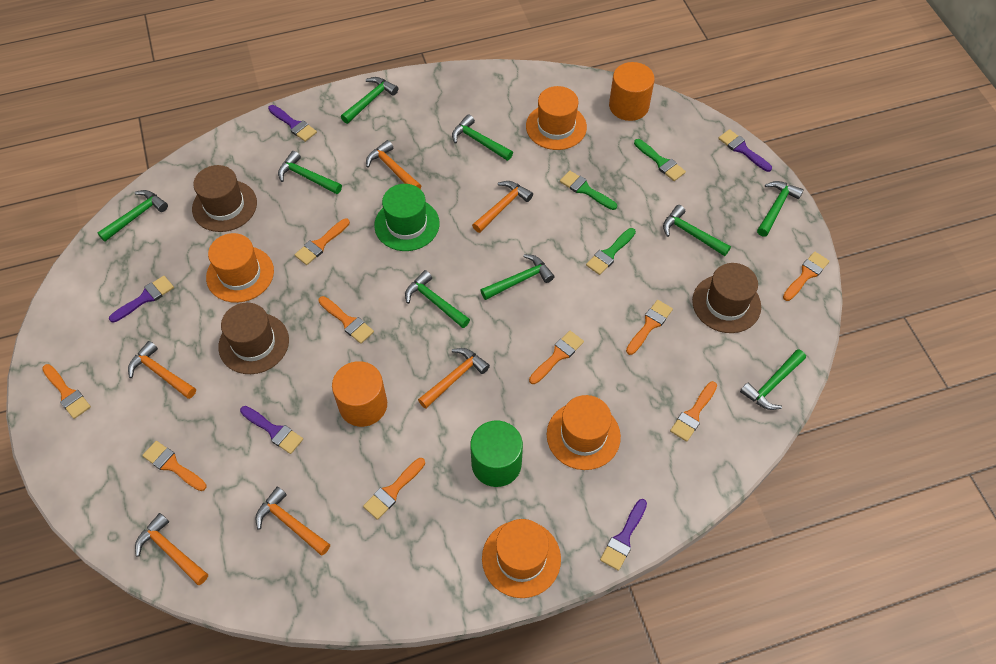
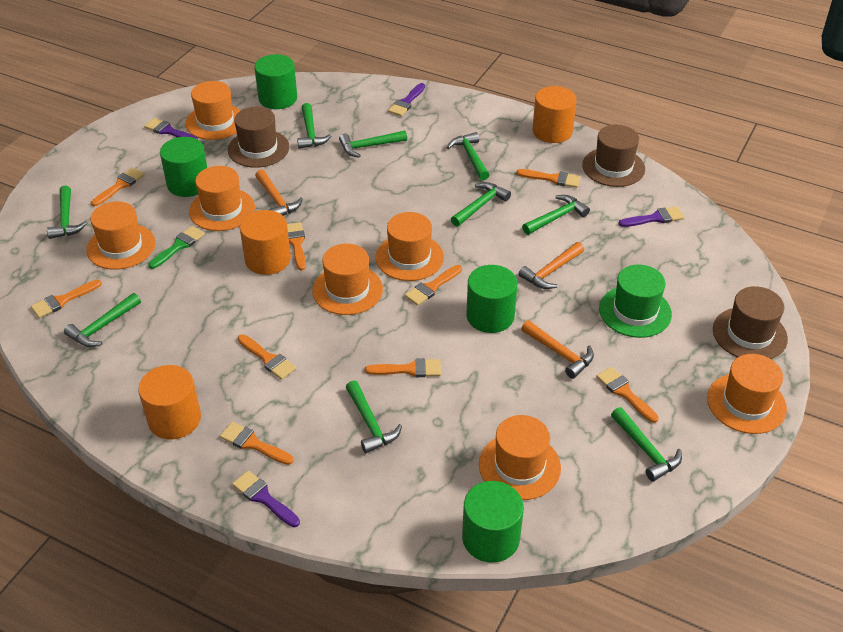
green brush: 3 -> 1
green cylinder: 1 -> 4
orange cylinder: 2 -> 3
orange hammer: 6 -> 3
orange hat: 4 -> 7
purple brush: 5 -> 4

